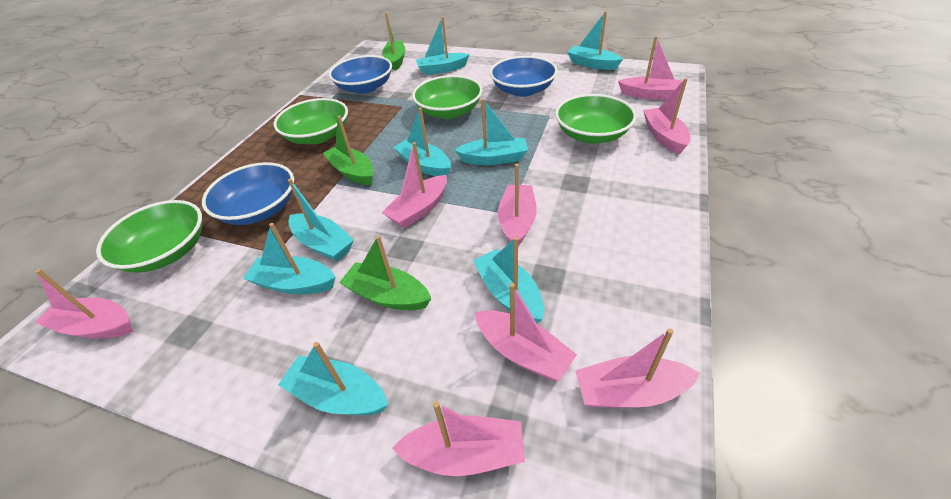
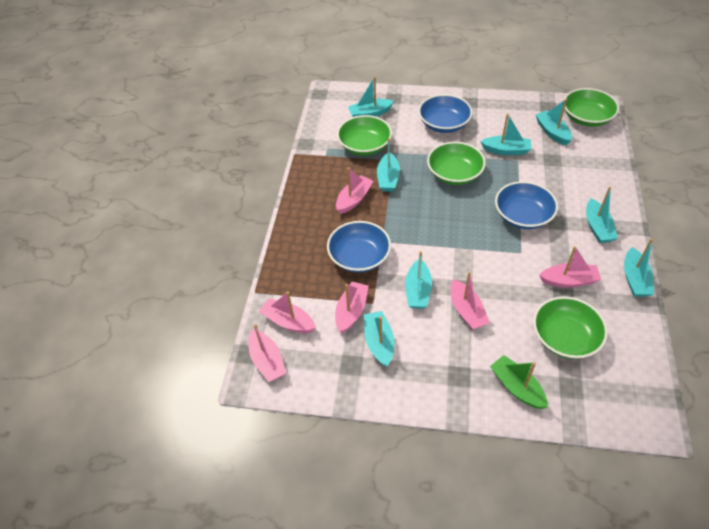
green boat: 3 -> 1
pink boat: 8 -> 6

